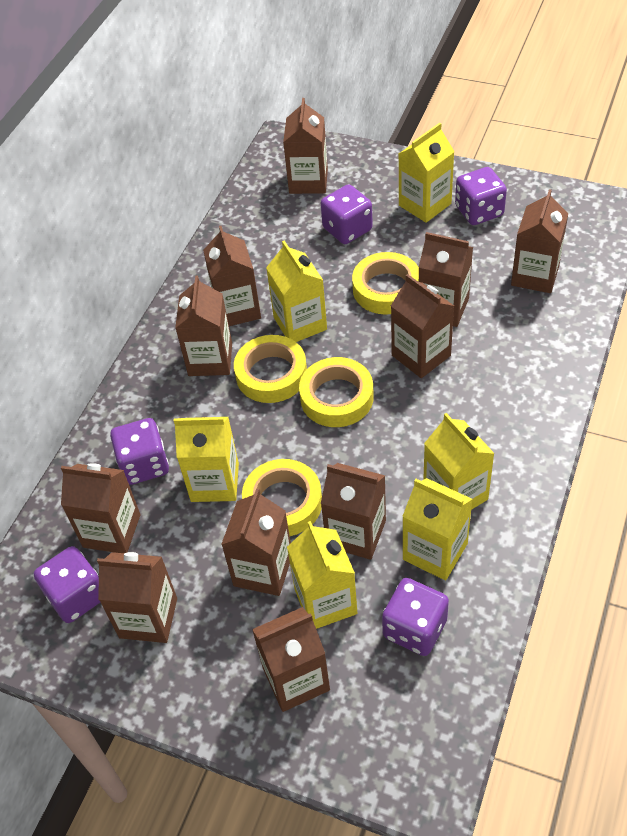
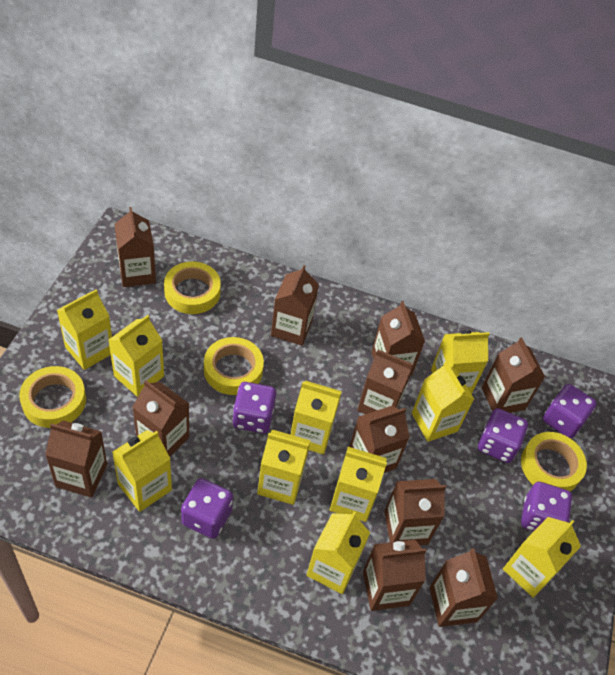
yellow carton: 6 -> 10

